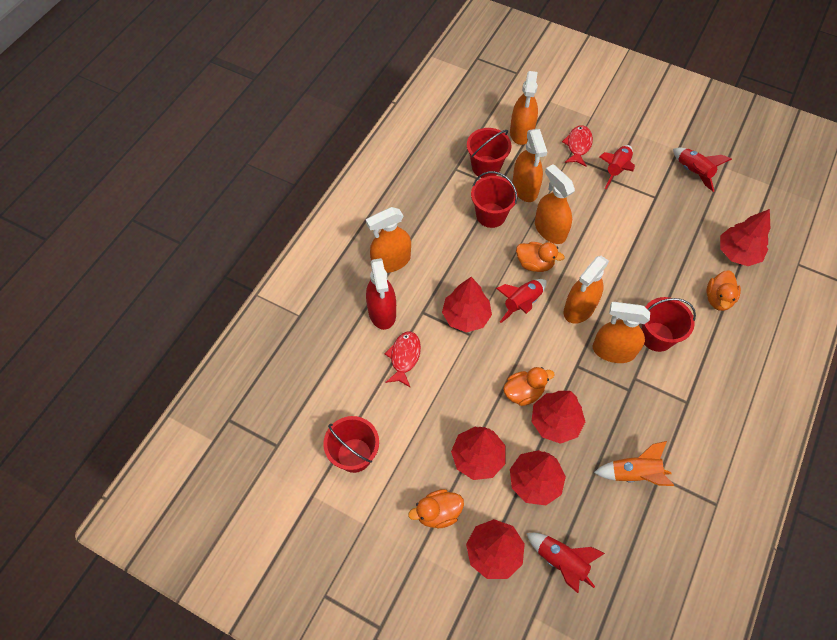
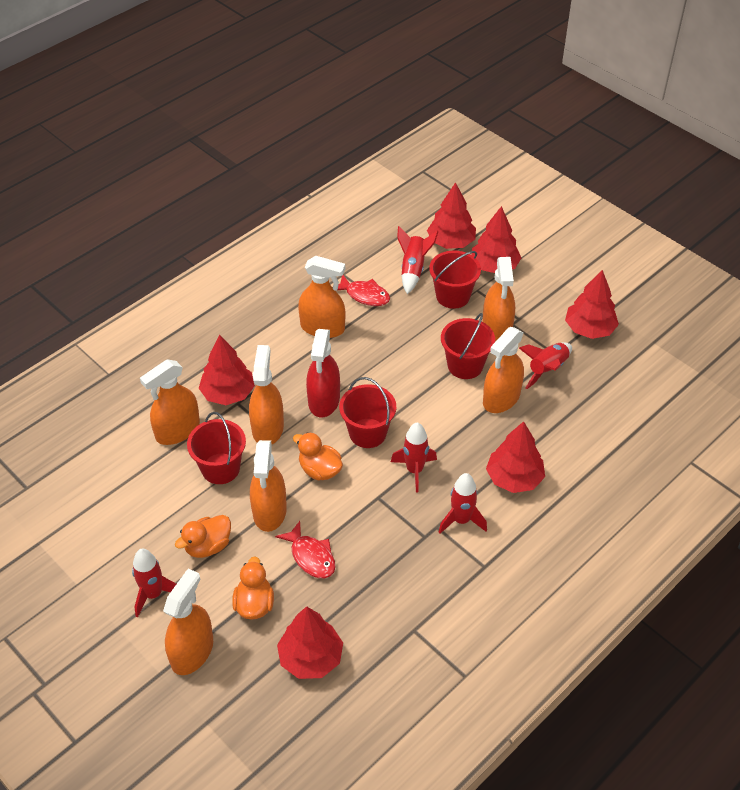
orange duck: 4 -> 3
orange rocket: 1 -> 0
orange spray bottle: 6 -> 7
red rocket: 4 -> 5

